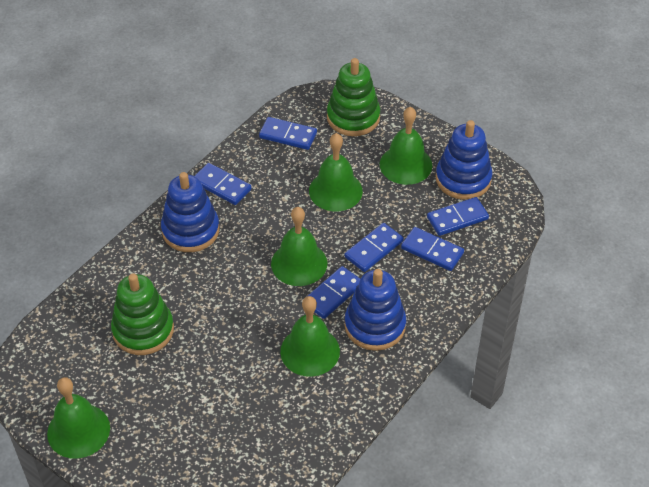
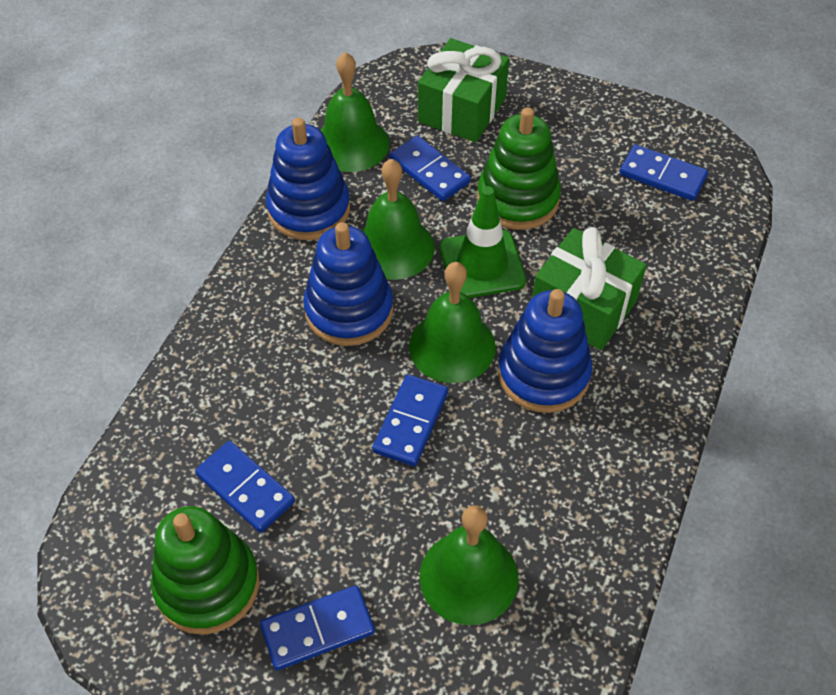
blue domino: 6 -> 5
green bell: 5 -> 4
green gift: 0 -> 2
green traffic cone: 0 -> 1

